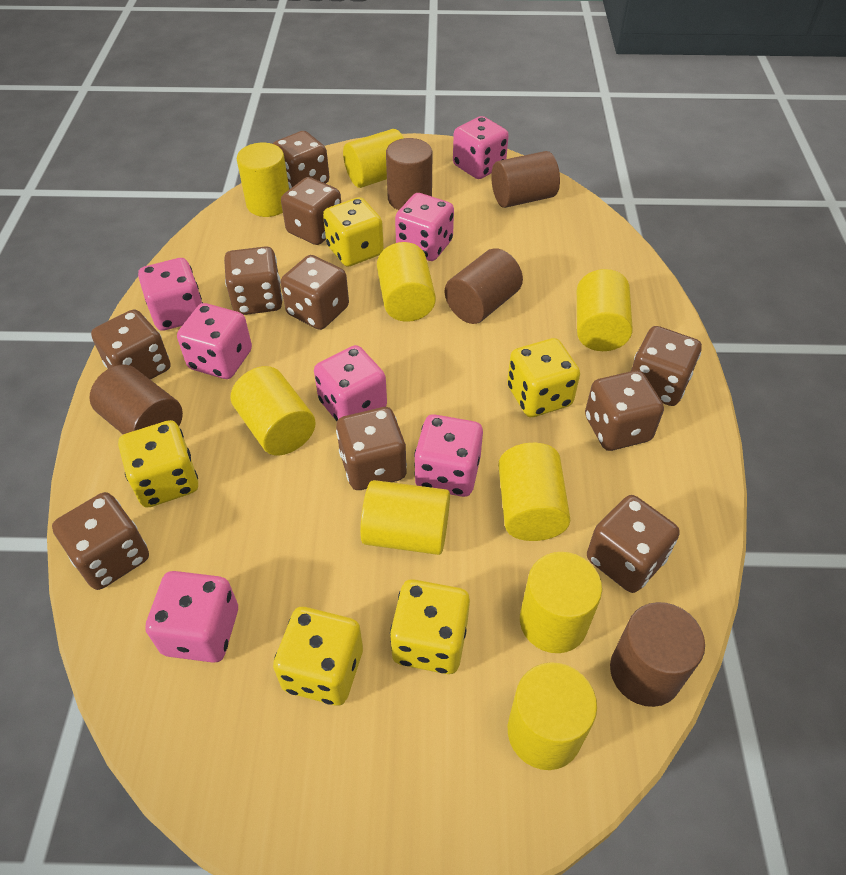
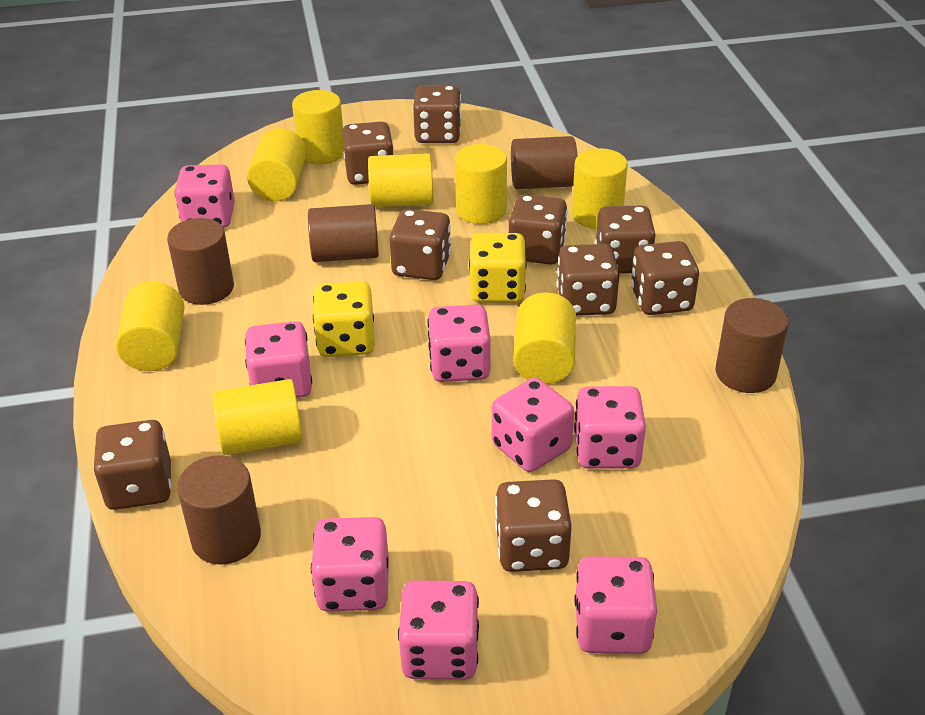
brown dice: 10 -> 9
pink dice: 7 -> 8
yellow cylinder: 9 -> 8
yellow dice: 5 -> 2

